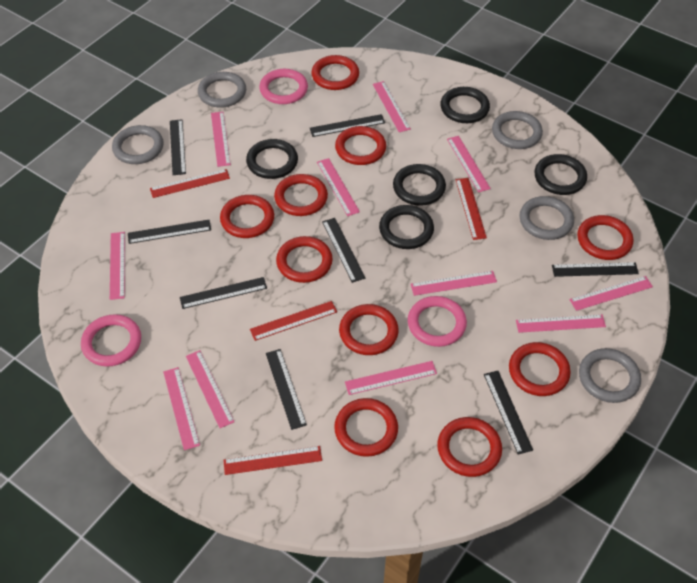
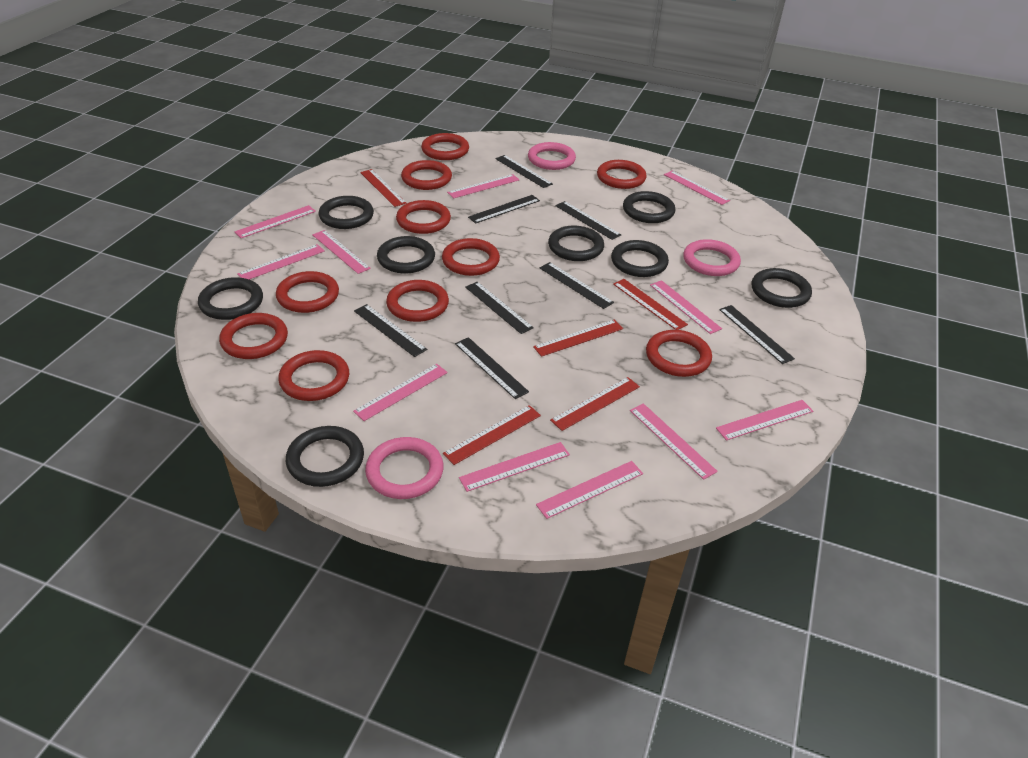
black ring: 5 -> 8
grey ring: 5 -> 0
red ruler: 4 -> 5

